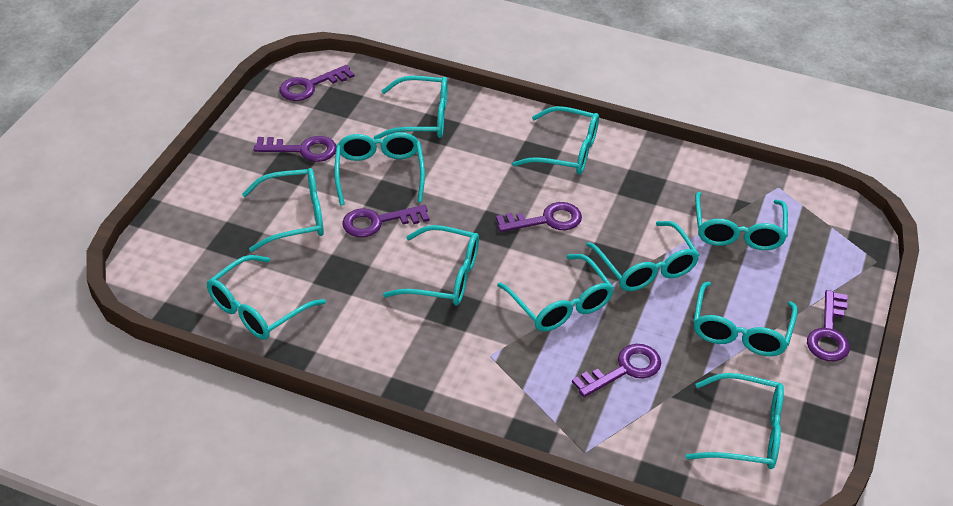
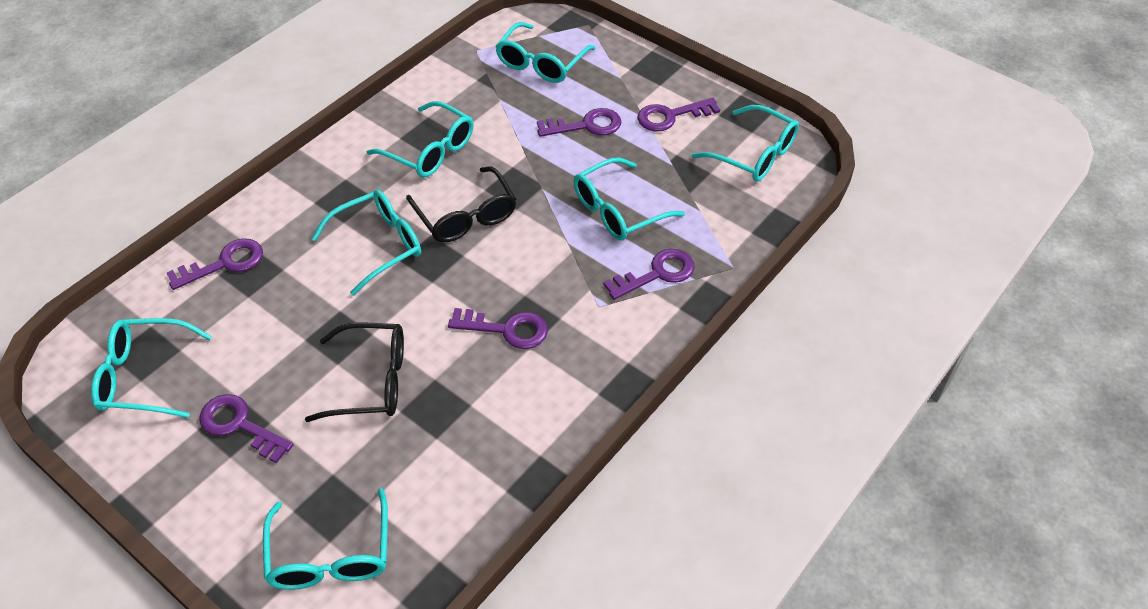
black glasses: 0 -> 2
turquoise glasses: 11 -> 7

